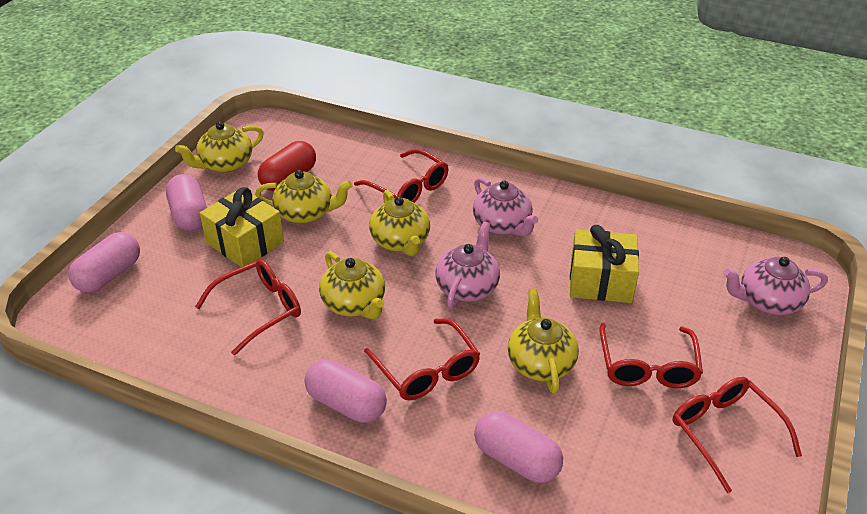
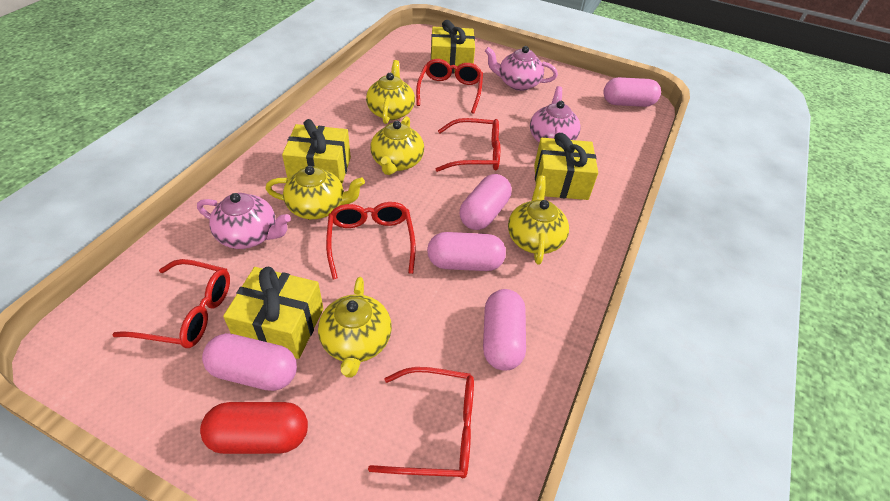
pink capsule: 4 -> 5
yellow gift: 2 -> 4

